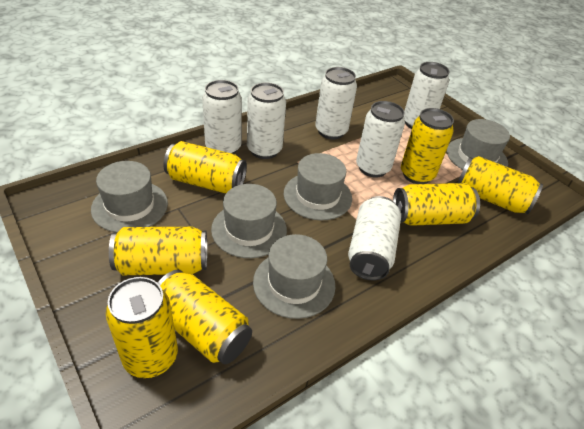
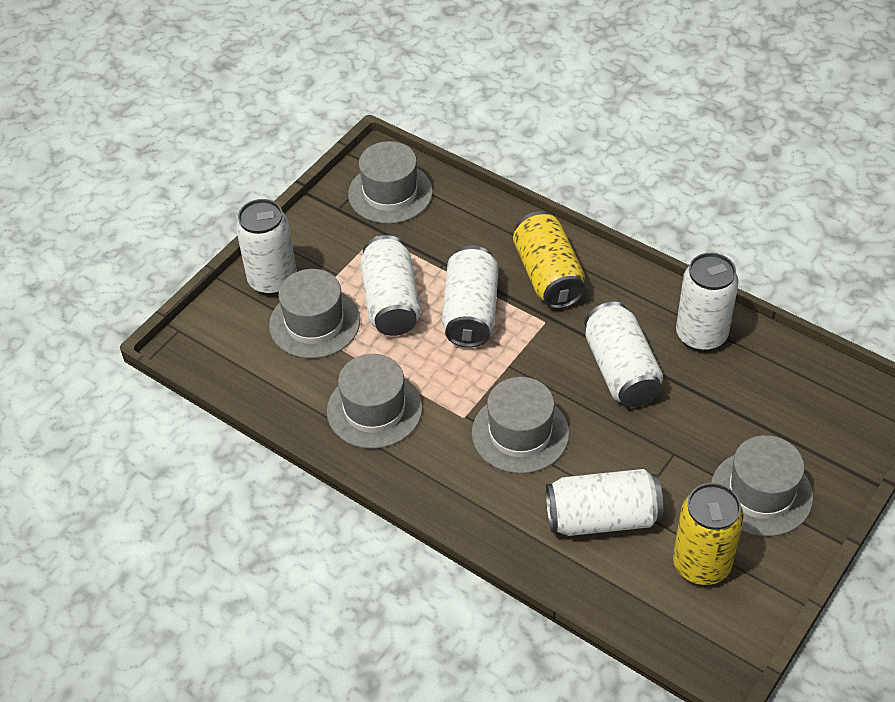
yellow can: 7 -> 2

